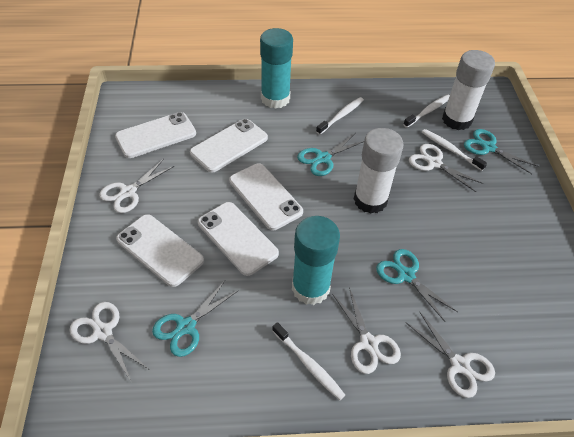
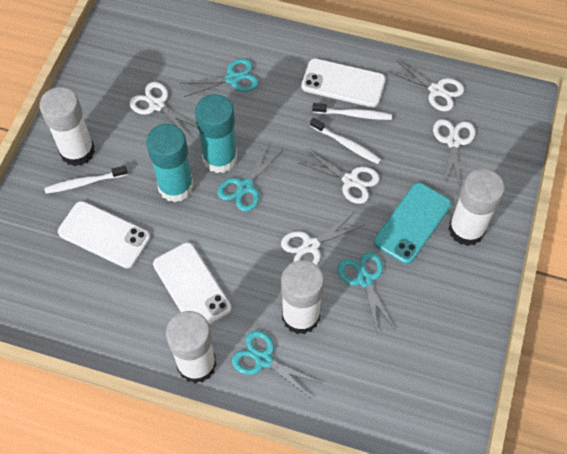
turquoise phone: 0 -> 1
white glue stick: 2 -> 4
white phone: 5 -> 3
white toothbrush: 4 -> 3

